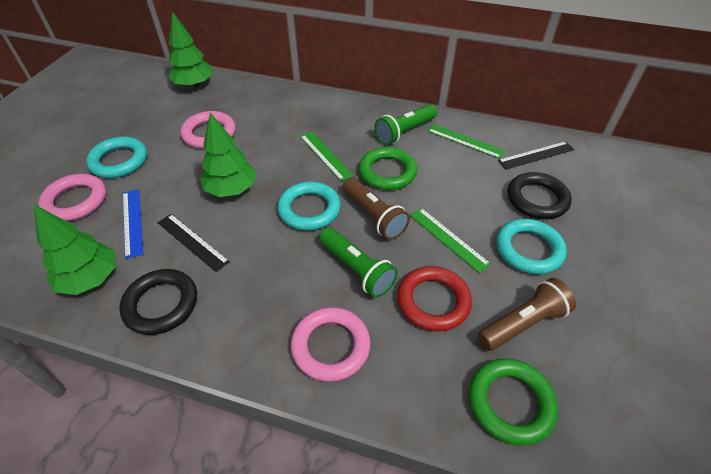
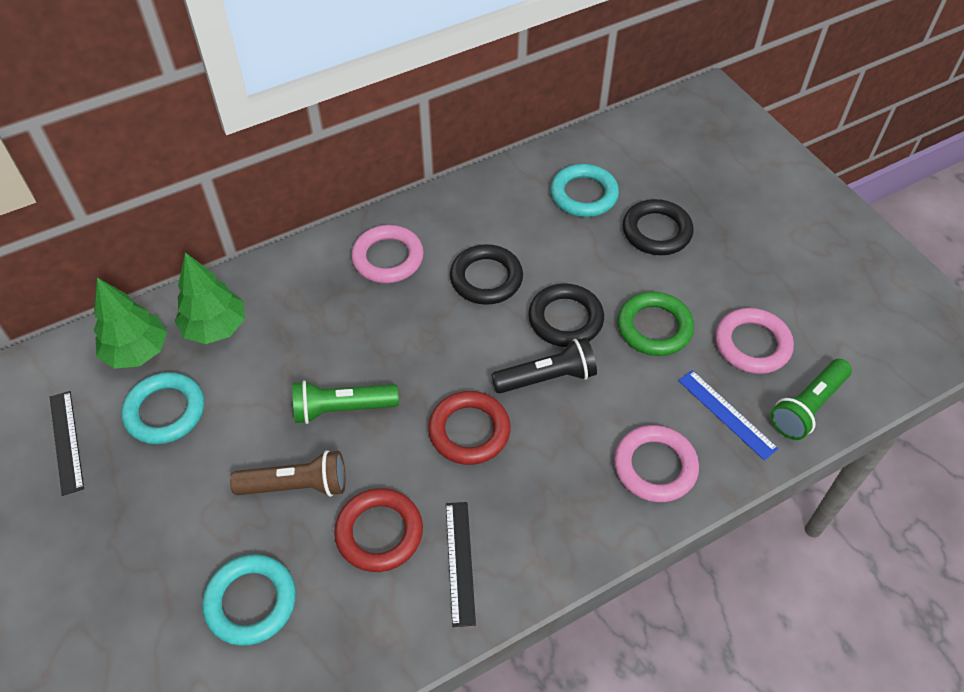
black flashlight: 0 -> 1
black ring: 2 -> 3
brown flashlight: 2 -> 1
green ring: 2 -> 1
green ruler: 3 -> 0
green tree: 3 -> 2
red ring: 1 -> 2

